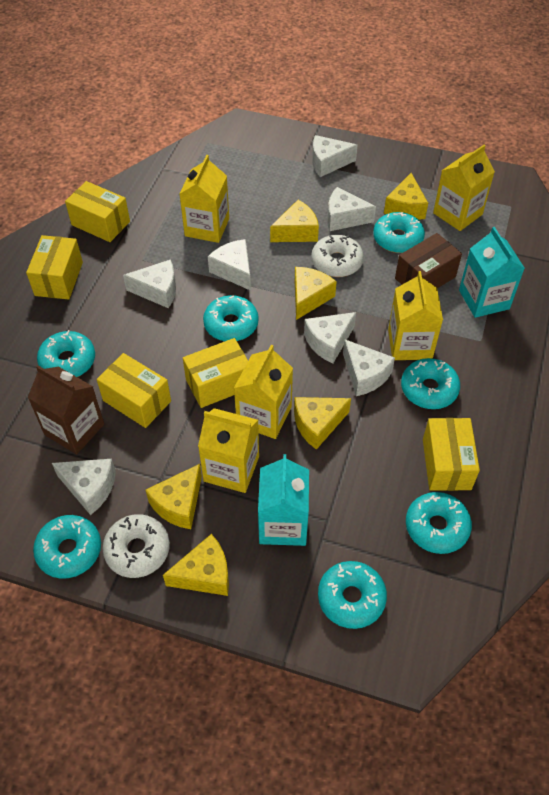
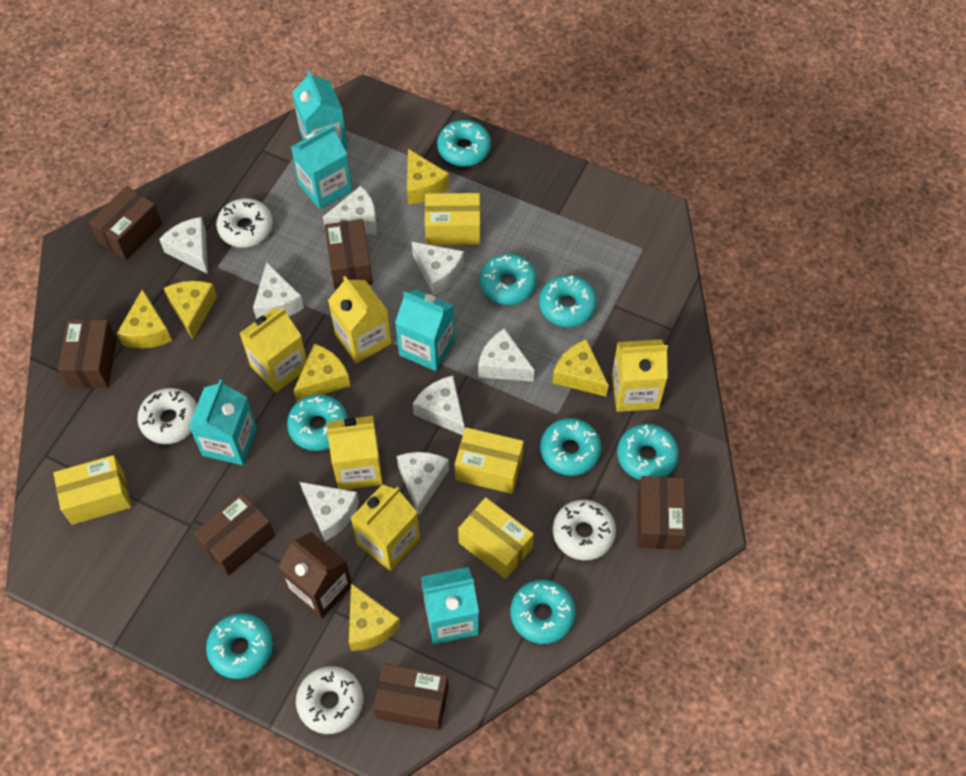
brown box: 1 -> 6
turquoise carton: 2 -> 5
turquoise donut: 7 -> 8
white cheese: 7 -> 8
white donut: 2 -> 4
yellow box: 5 -> 4

